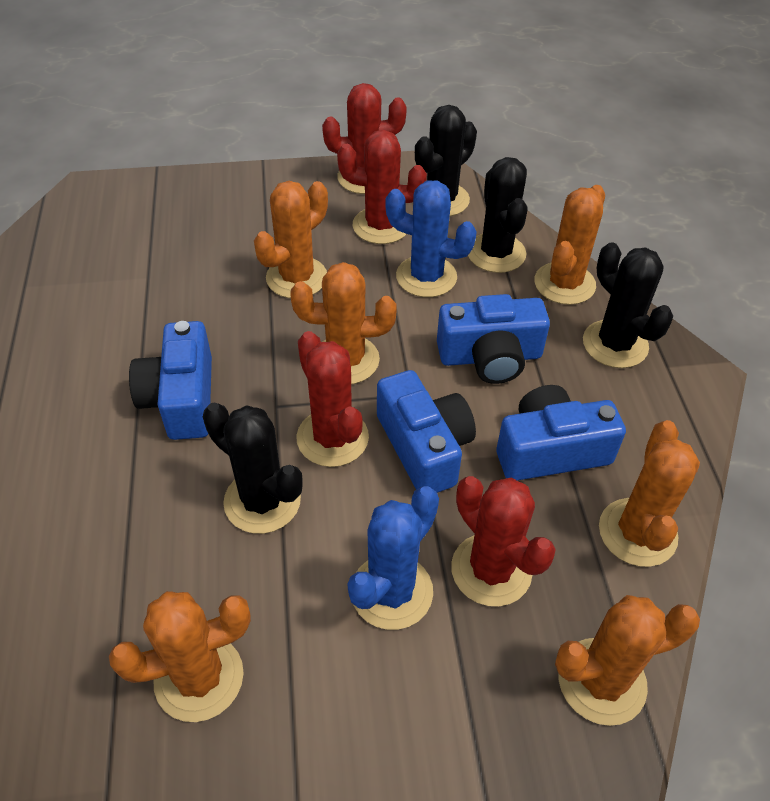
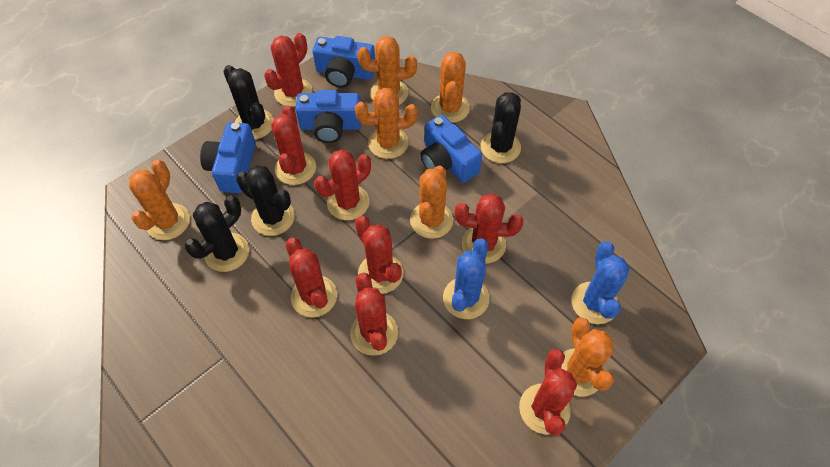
red cactus: 4 -> 8

